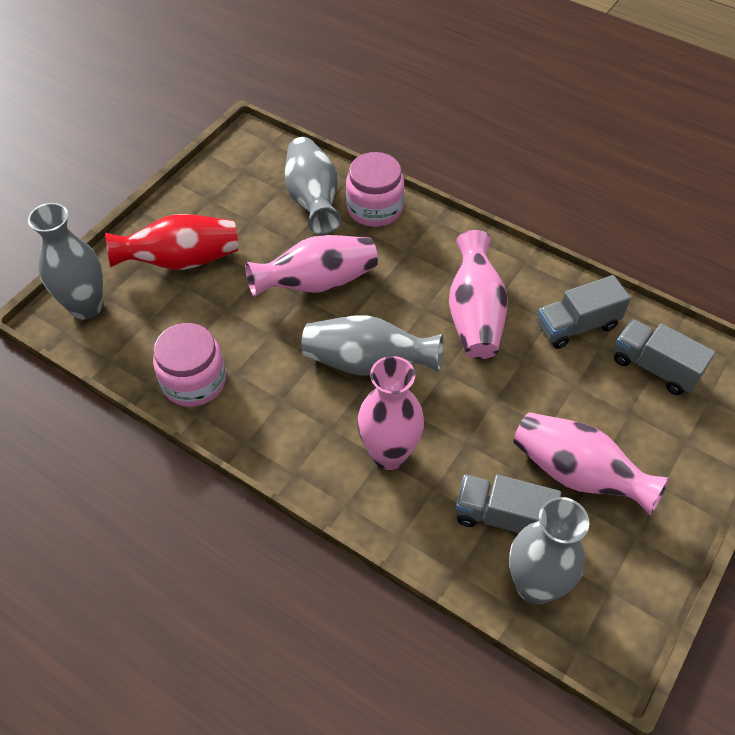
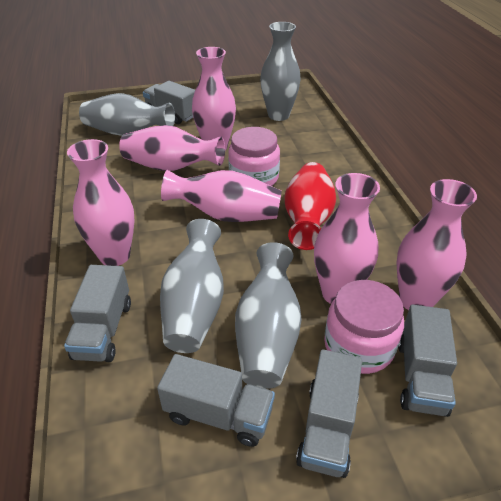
grey truck: 3 -> 5
pink vase: 4 -> 6

